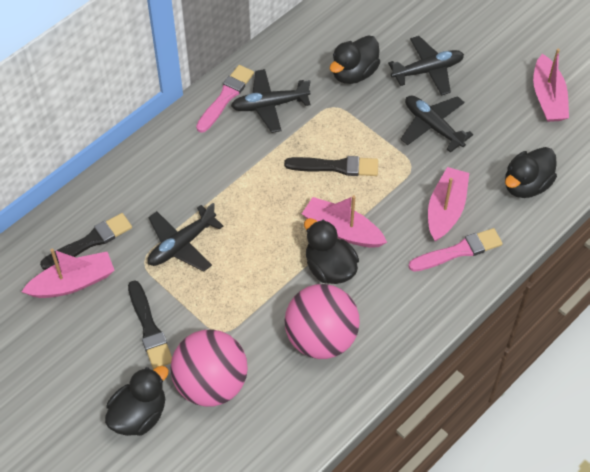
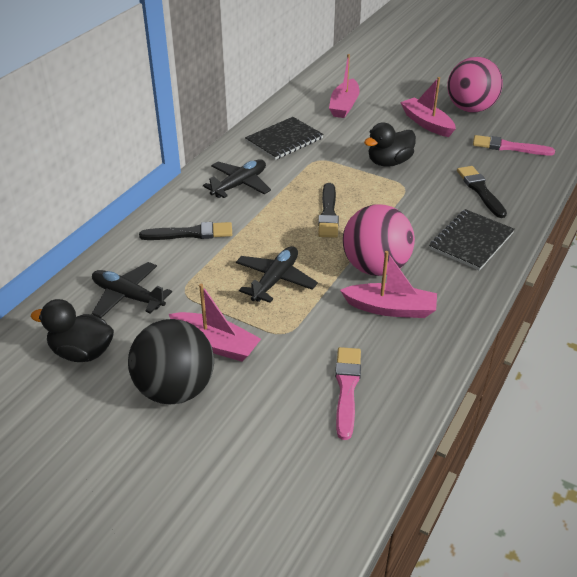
black ball: 0 -> 1
black duck: 4 -> 2
black notebook: 0 -> 2
black plane: 4 -> 3

